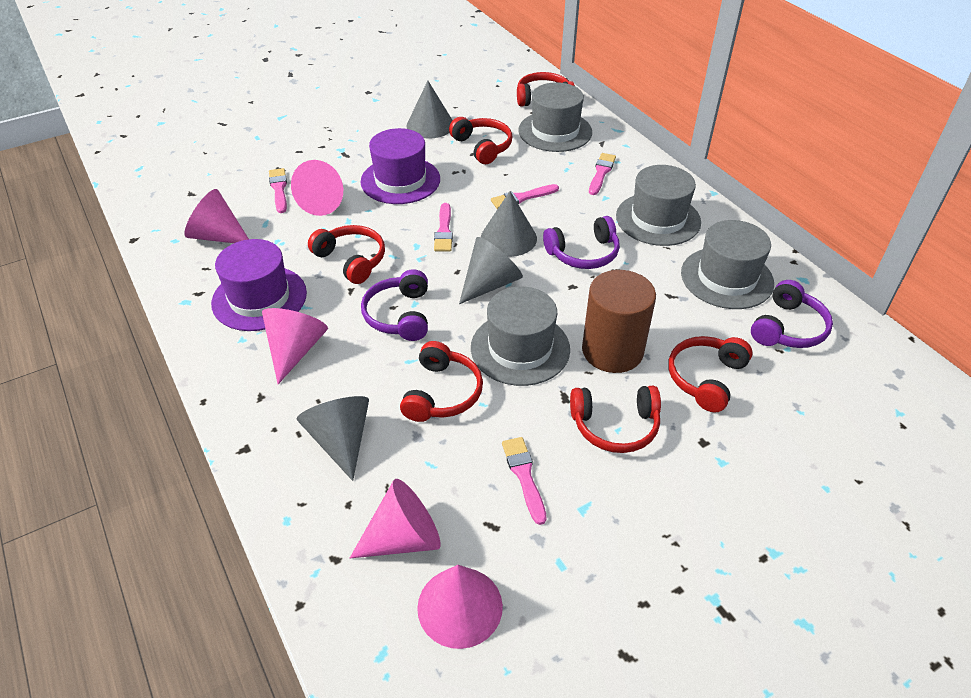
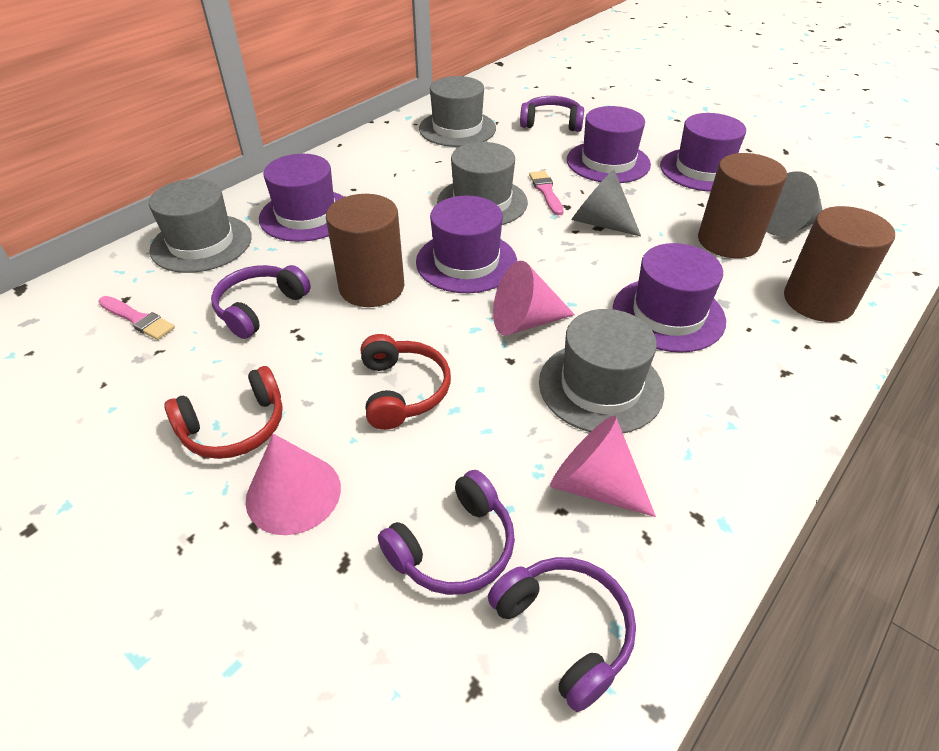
brown cylinder: 1 -> 3
grey cone: 4 -> 2
pink brush: 5 -> 2
pink cone: 5 -> 3
purple hat: 2 -> 5
purple headphones: 3 -> 4
red headphones: 6 -> 2

